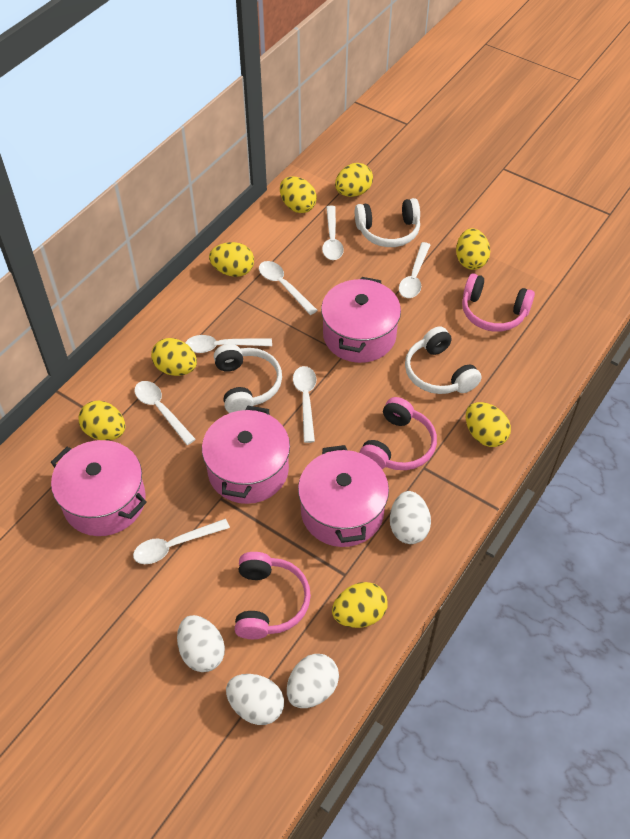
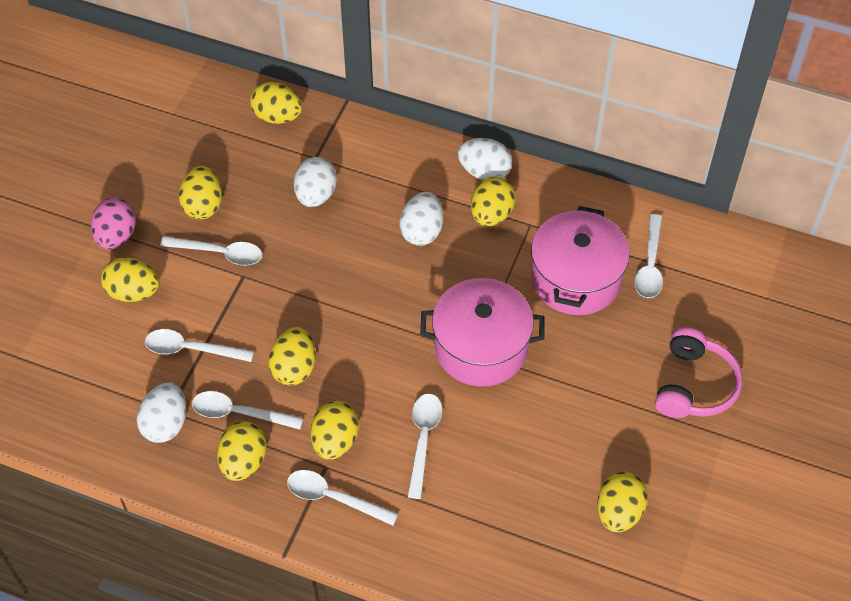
pink egg: 0 -> 1
pink headphones: 3 -> 1
pink pot: 4 -> 2
white headphones: 3 -> 0
white spoon: 7 -> 6

